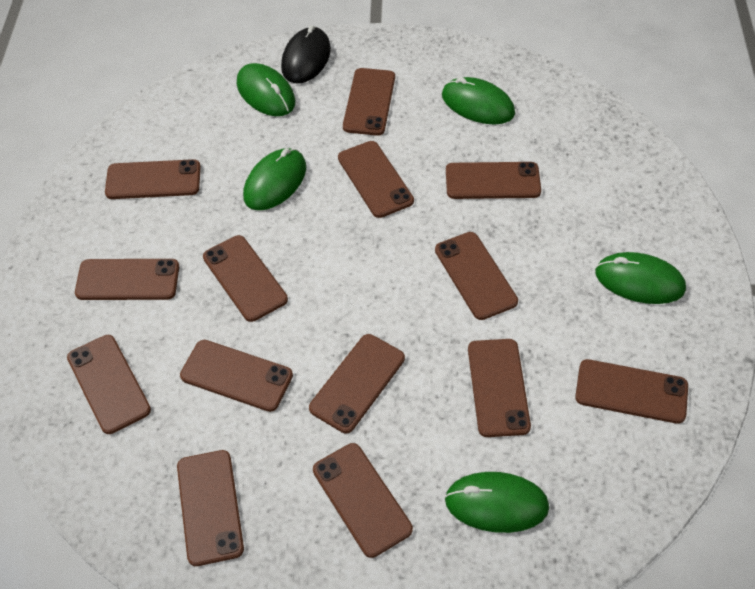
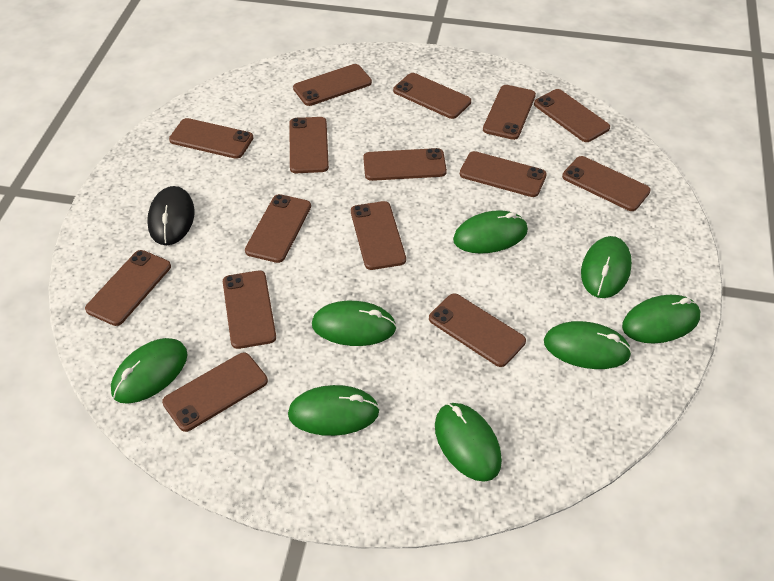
brown phone: 14 -> 15
green mouse: 5 -> 8

